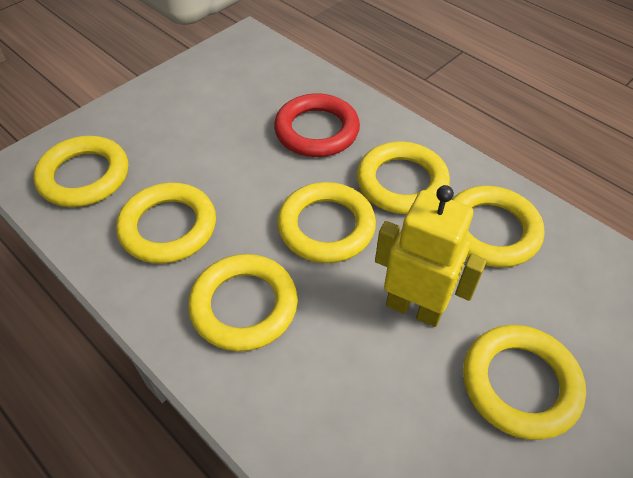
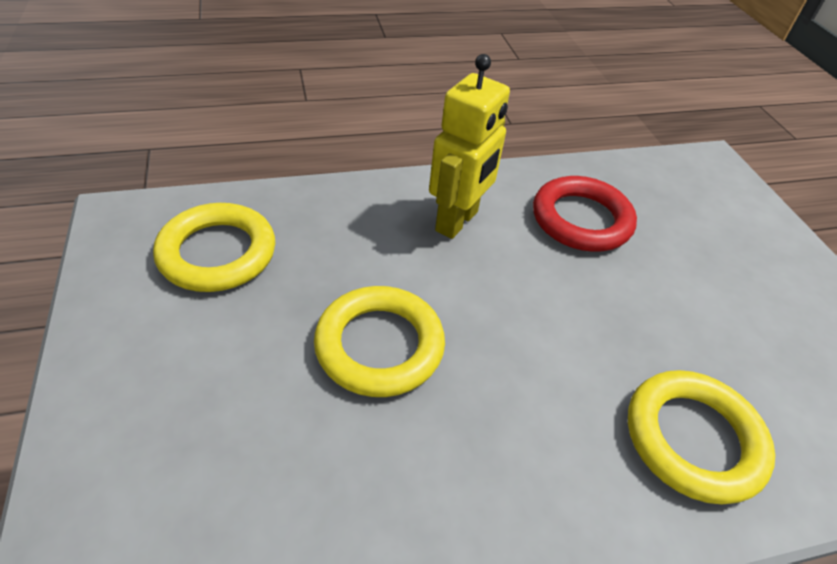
yellow ring: 7 -> 3

